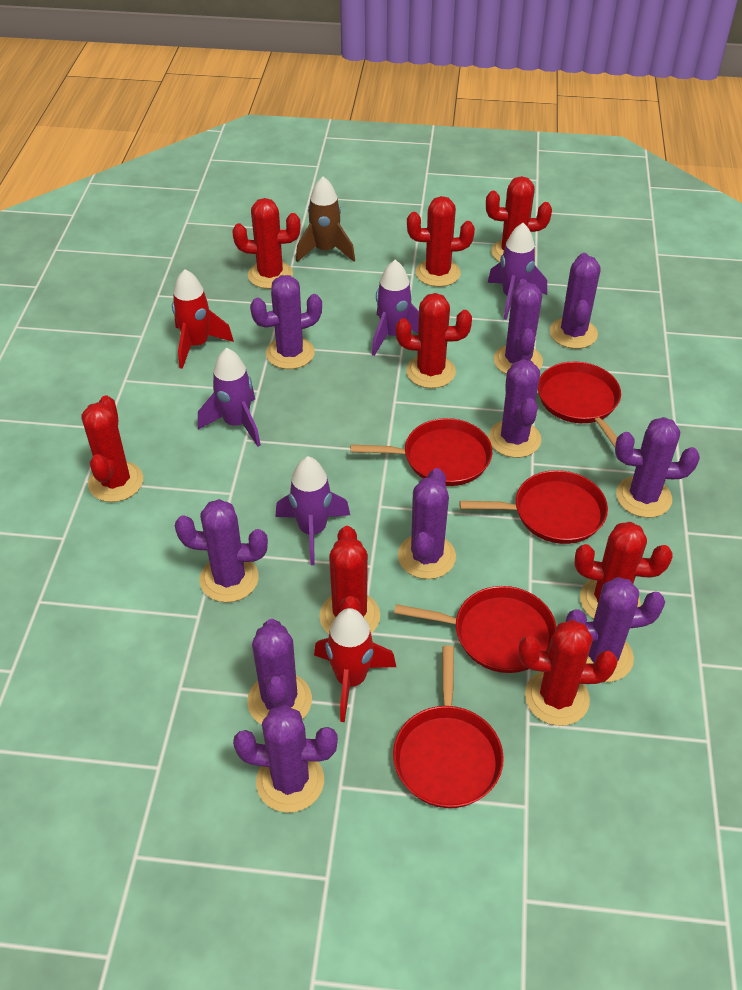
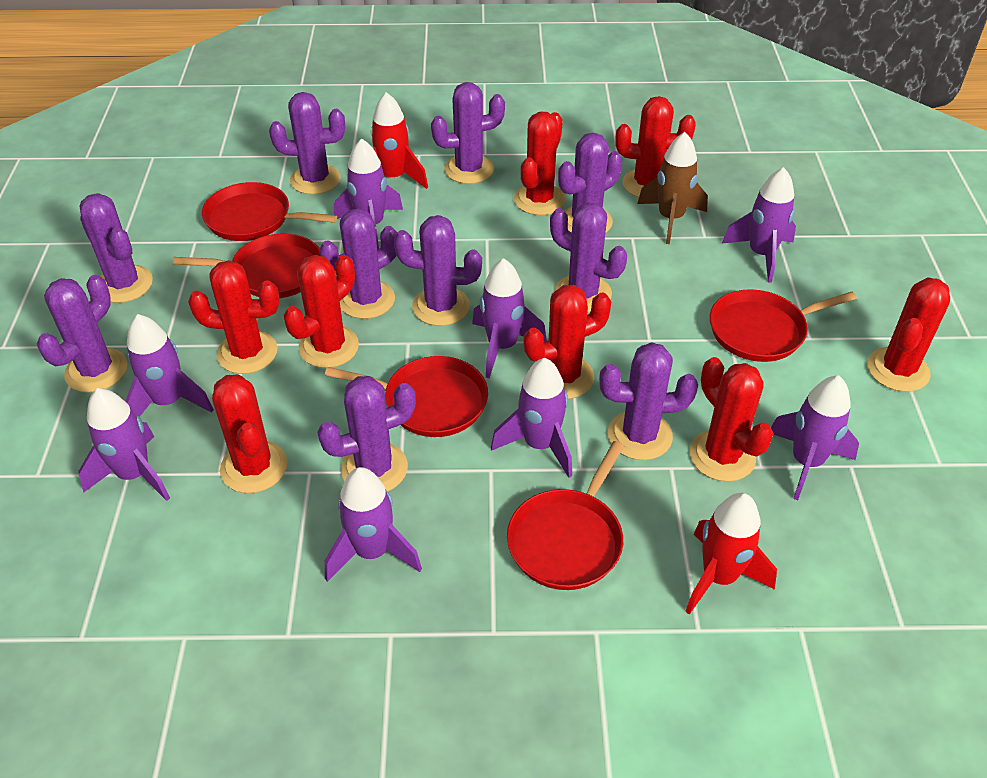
purple rocket: 4 -> 8

